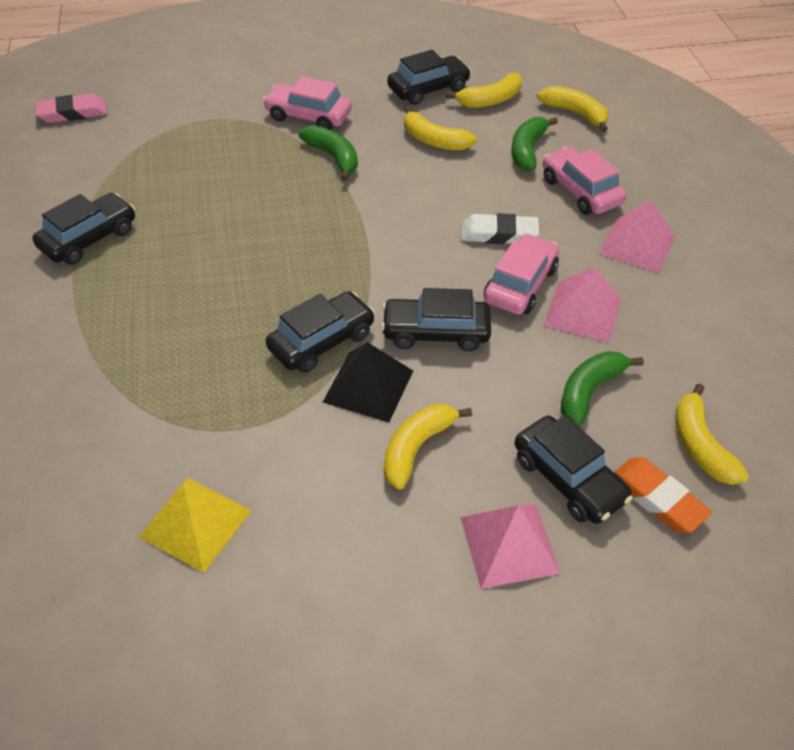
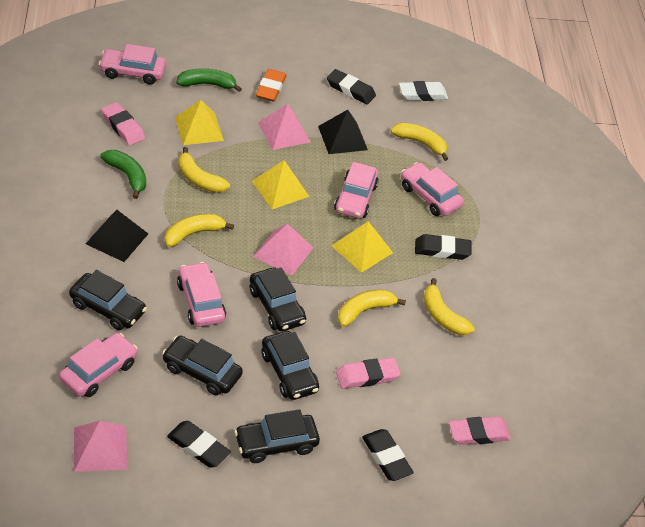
black eraser: 0 -> 4
black pyramid: 1 -> 2
green banana: 3 -> 2
pink car: 3 -> 5
pink eraser: 1 -> 3
yellow pyramid: 1 -> 3

